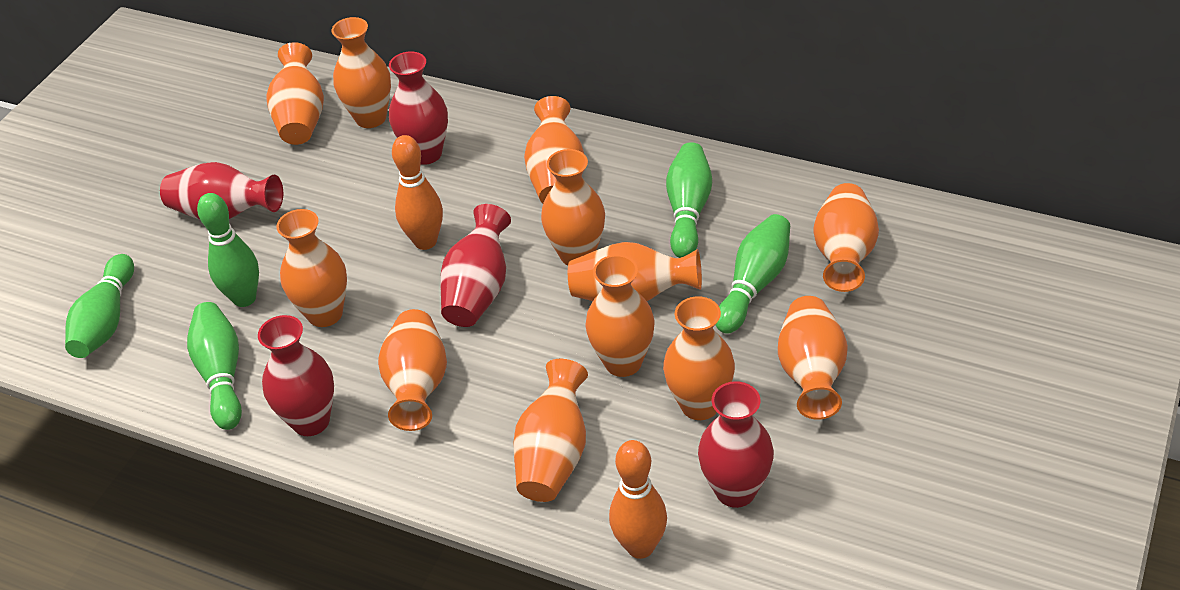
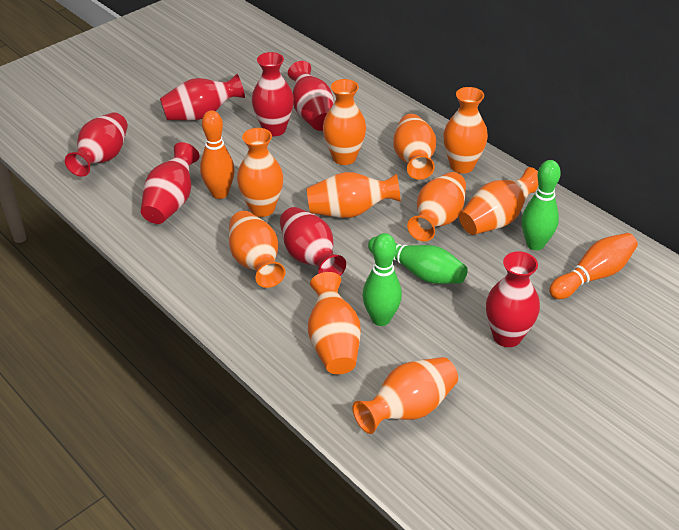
green bowling pin: 5 -> 3
orange vase: 12 -> 10
red vase: 5 -> 7

